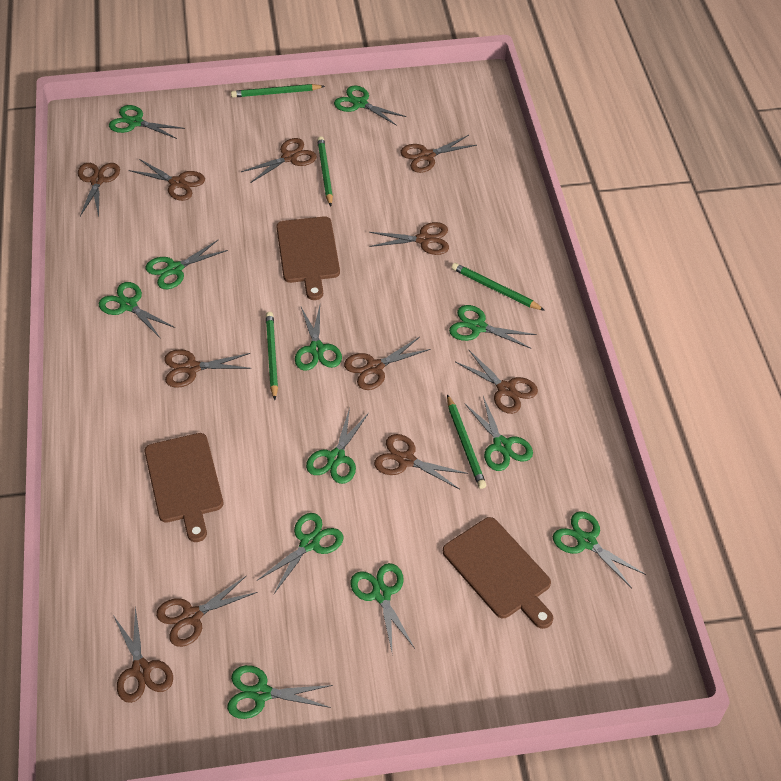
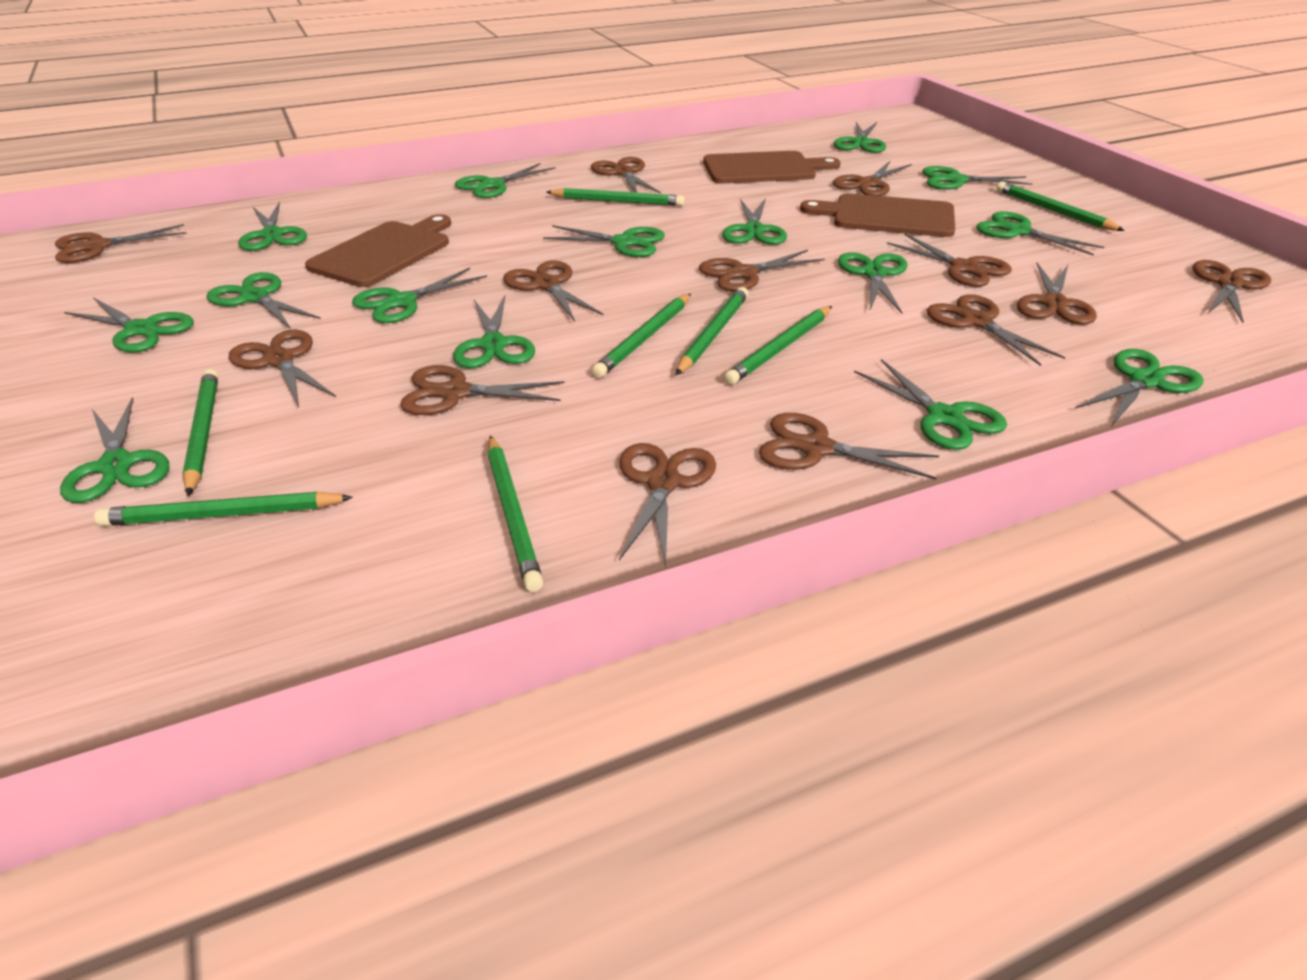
brown scissors: 11 -> 13
green pencil: 5 -> 8
green scissors: 12 -> 15

